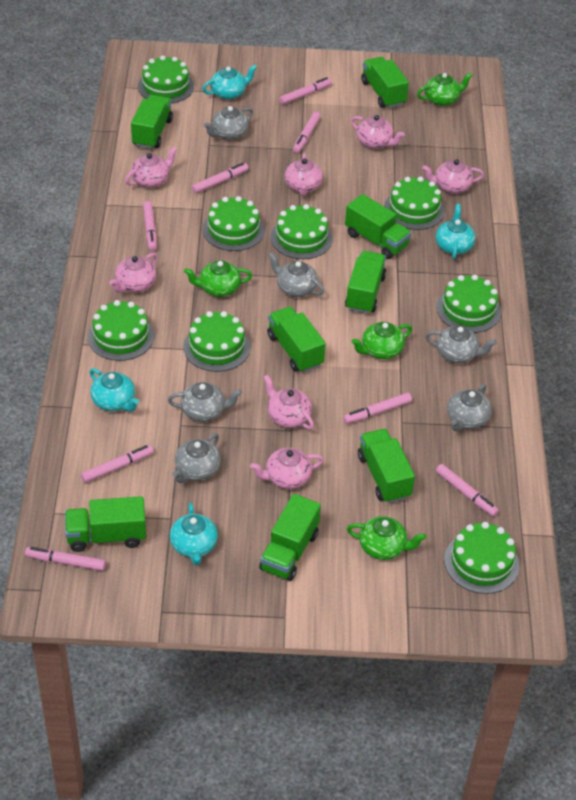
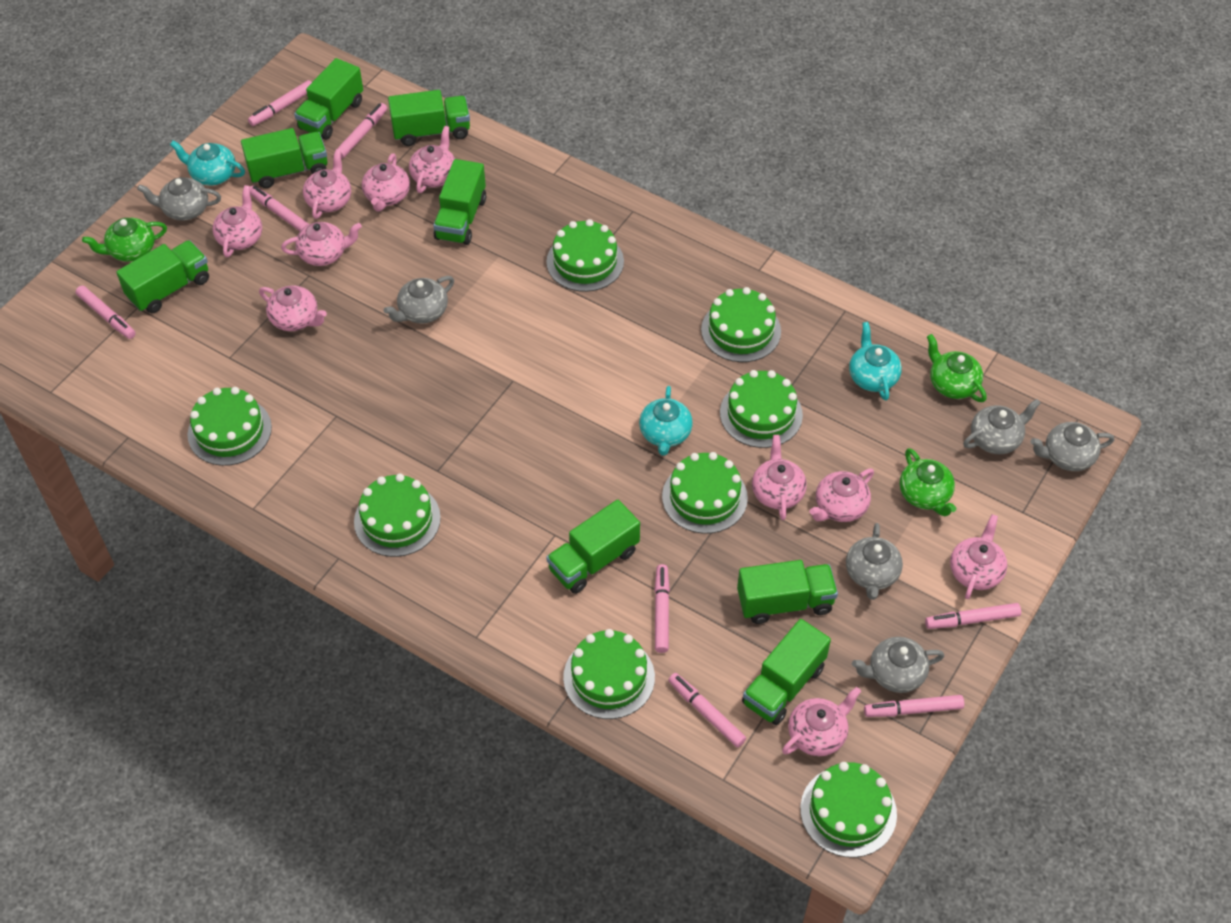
green teapot: 4 -> 3
pink teapot: 7 -> 10
turquoise teapot: 4 -> 3

